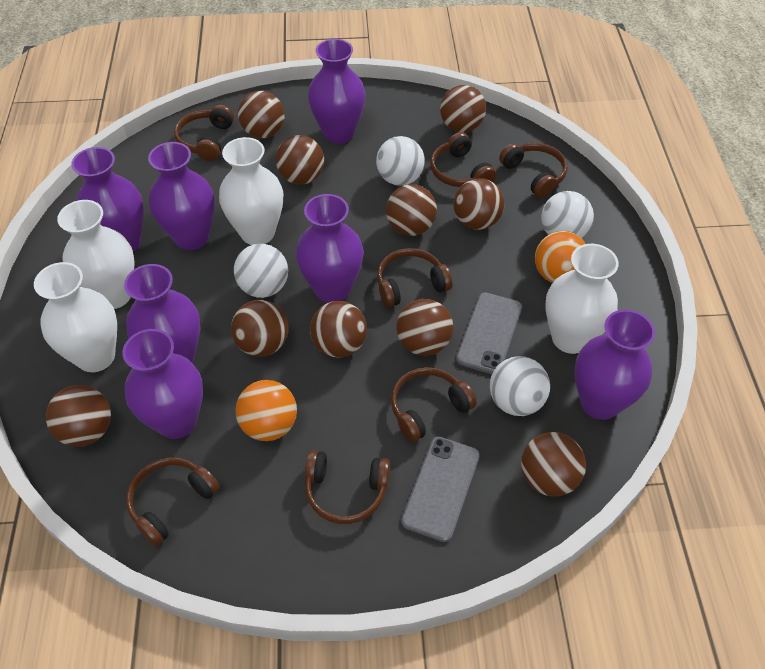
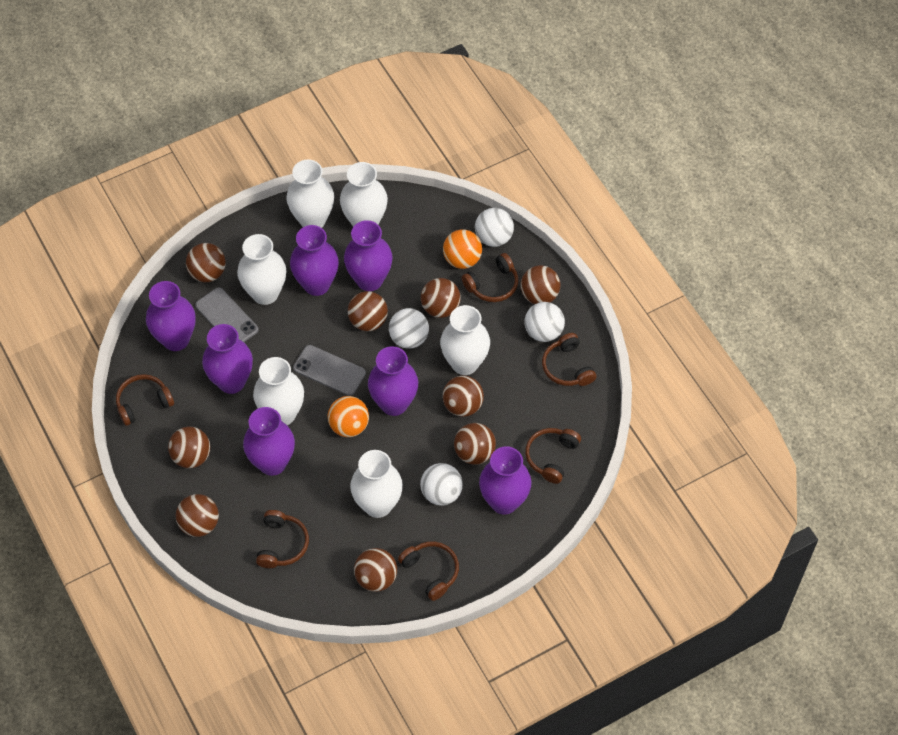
brown ball: 10 -> 9
brown headphones: 7 -> 6
white vase: 4 -> 6

